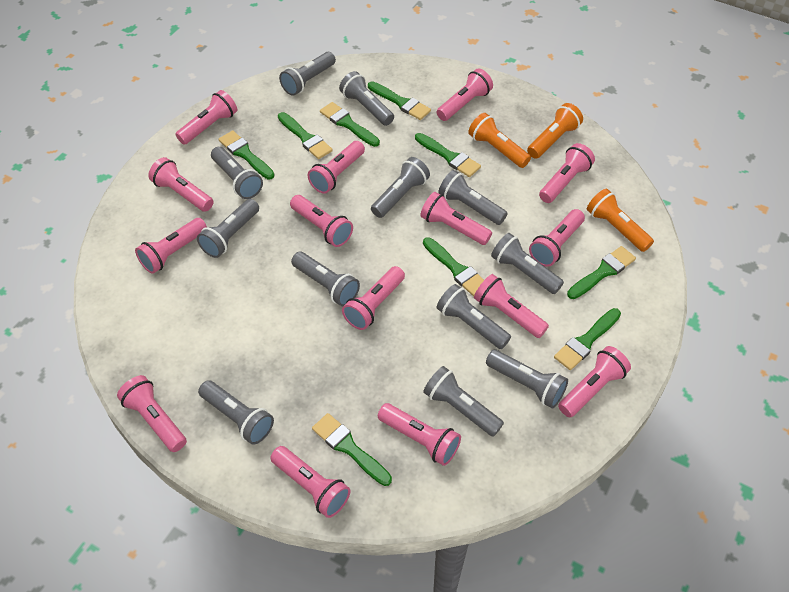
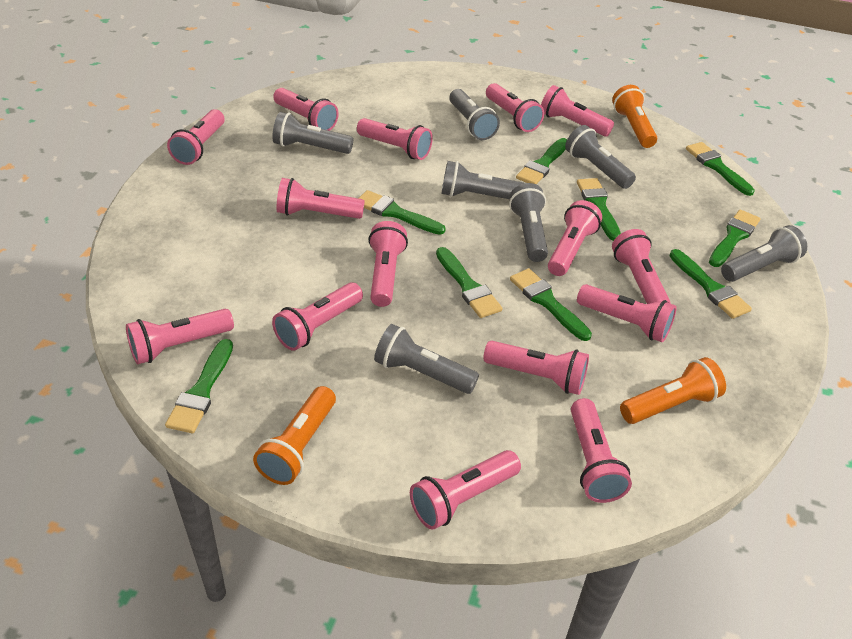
grey flashlight: 12 -> 7

